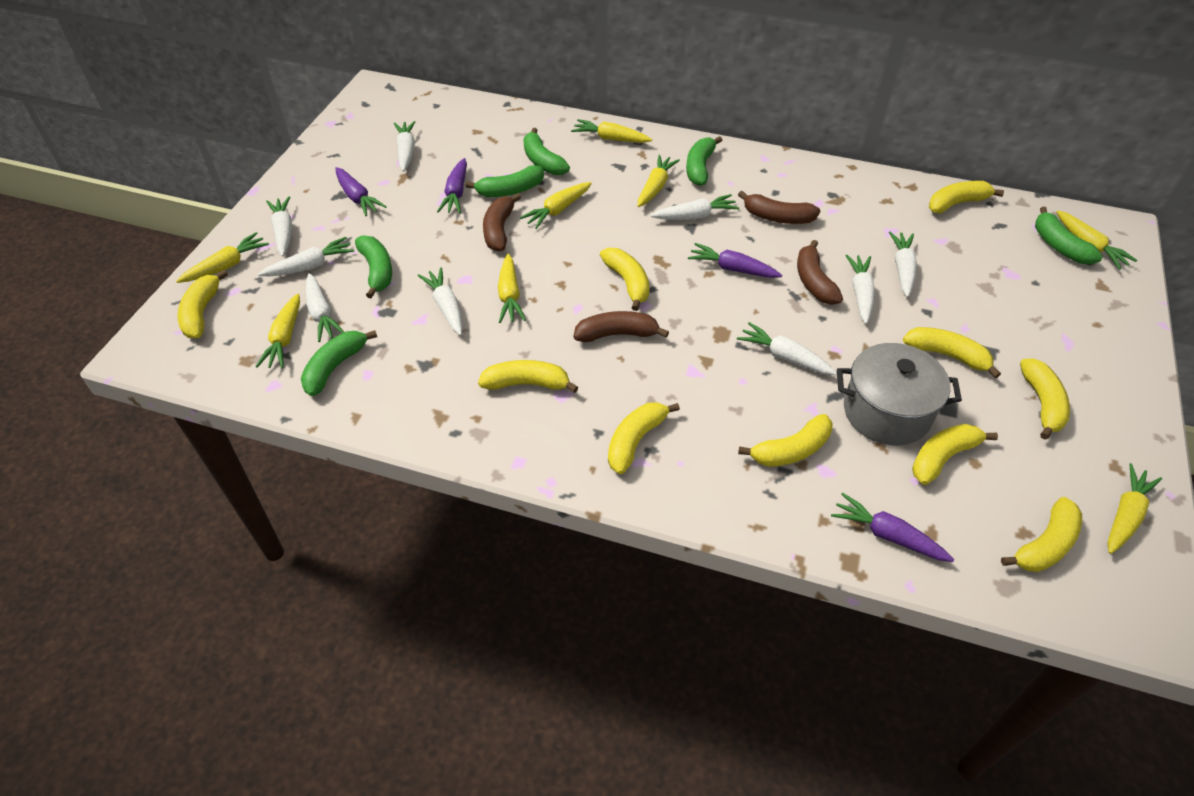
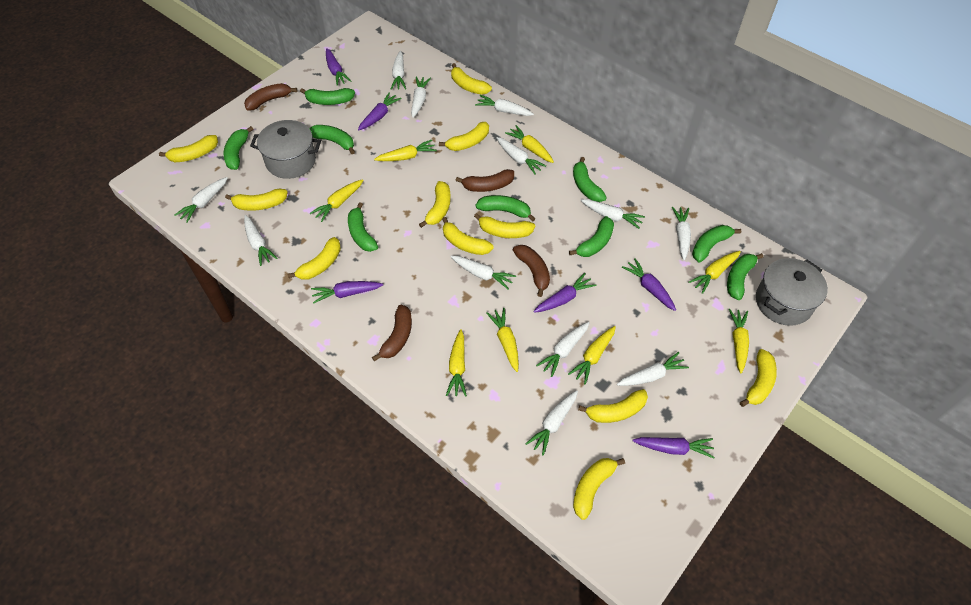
green banana: 6 -> 9
grey pot: 1 -> 2
purple carrot: 4 -> 6
white carrot: 9 -> 12
yellow banana: 10 -> 11

